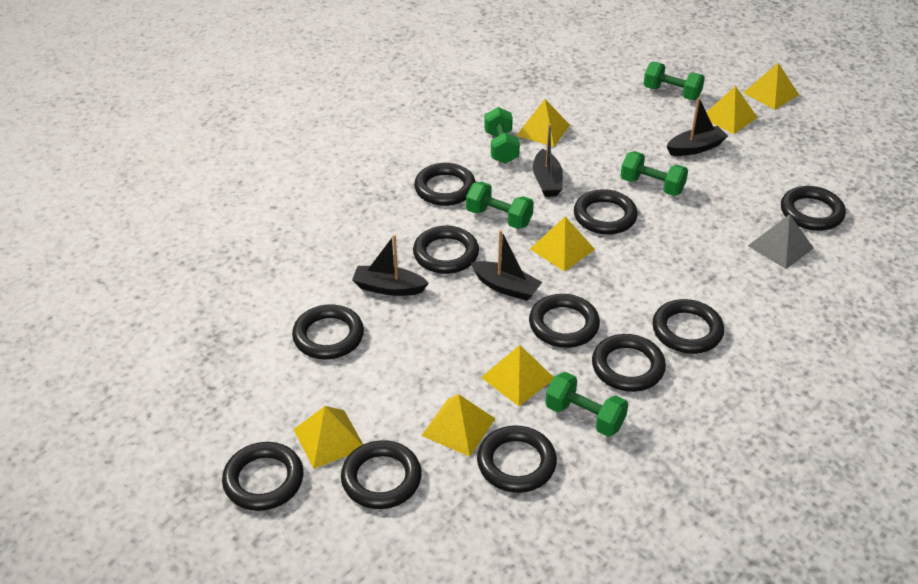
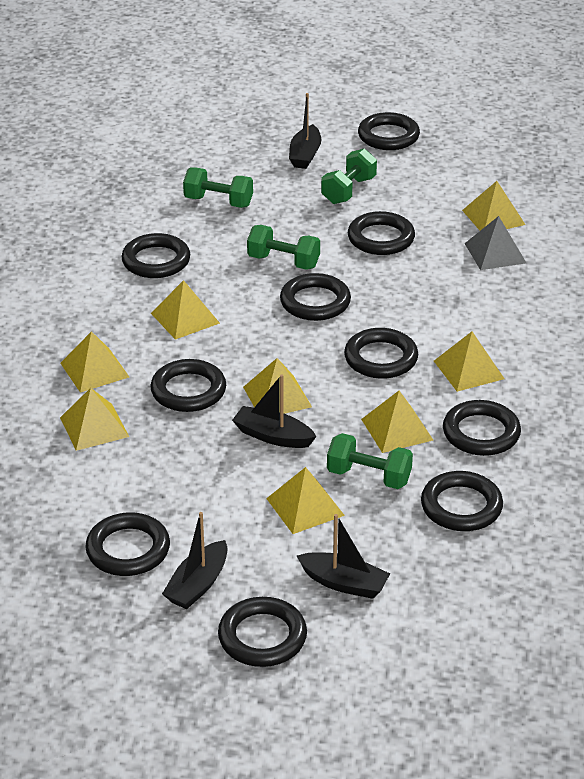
black ring: 11 -> 10
green dumbbell: 5 -> 4
yellow pyramid: 7 -> 8

